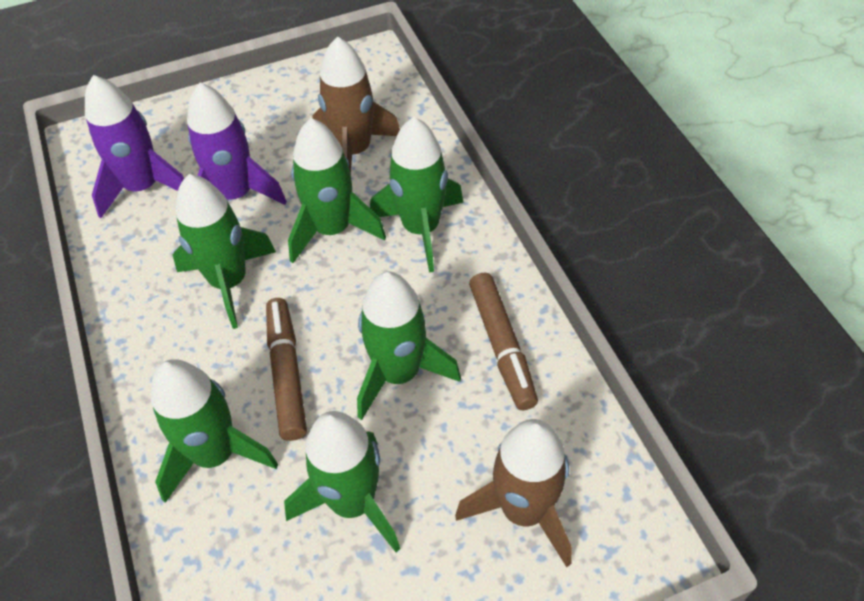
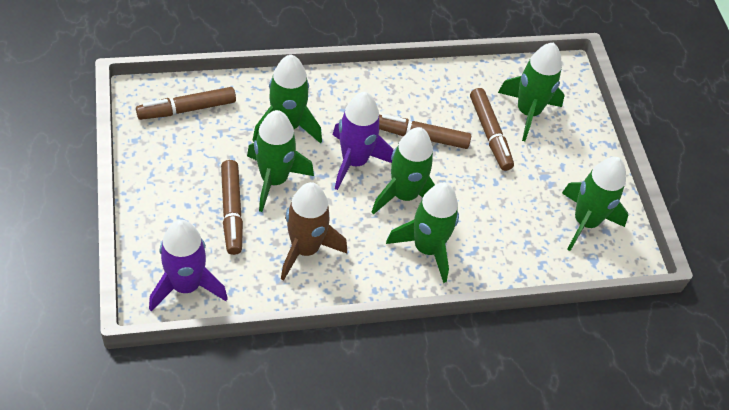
brown marker: 2 -> 4
brown rocket: 2 -> 1

